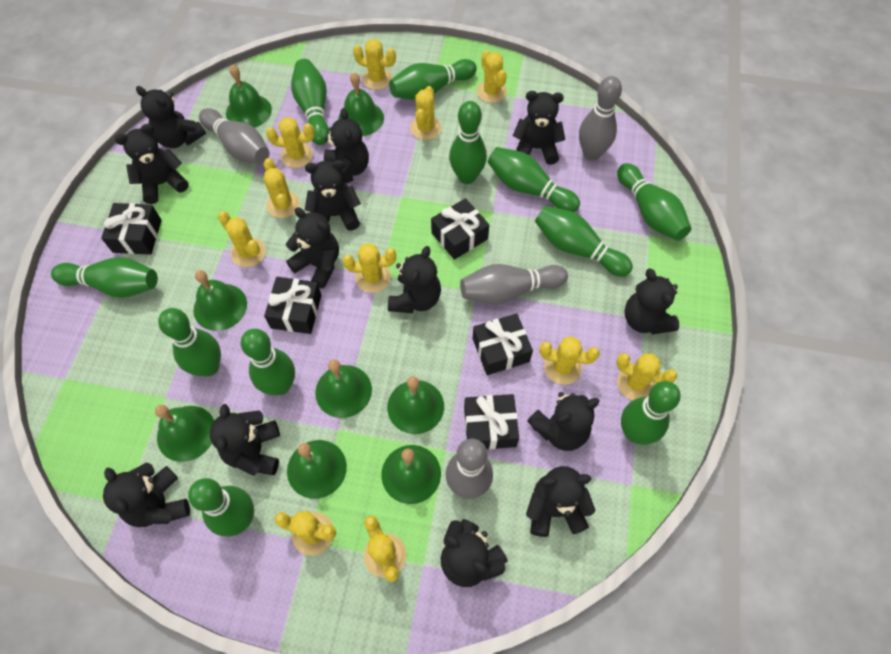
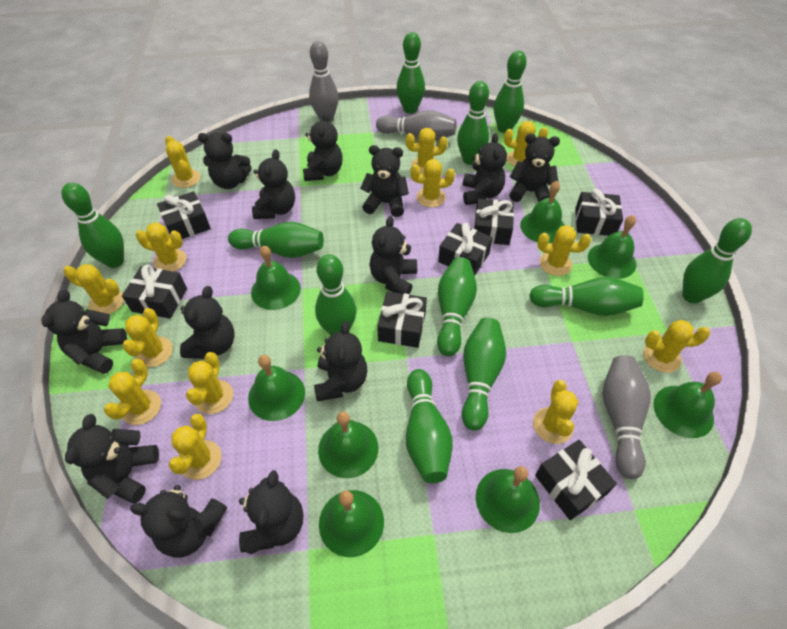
black gift: 5 -> 7
grey bowling pin: 4 -> 3
yellow cactus: 11 -> 13

